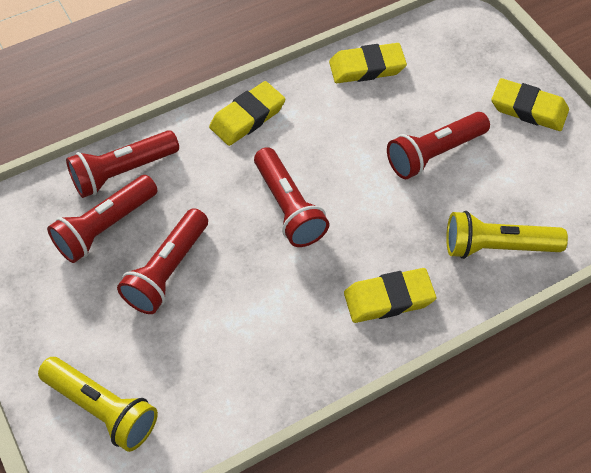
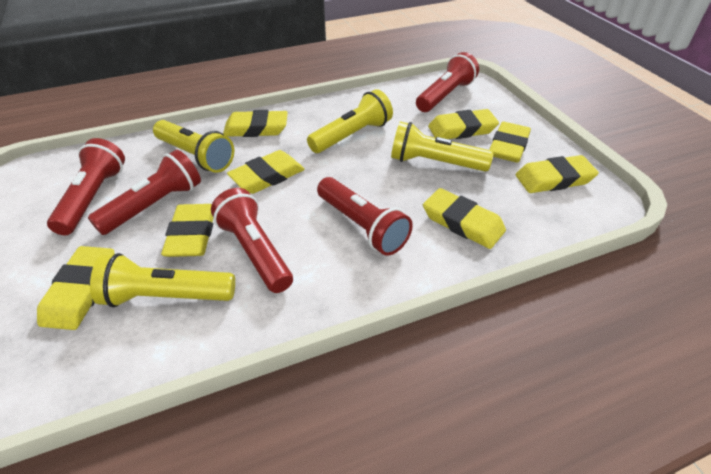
yellow eraser: 4 -> 8
yellow flashlight: 2 -> 4

